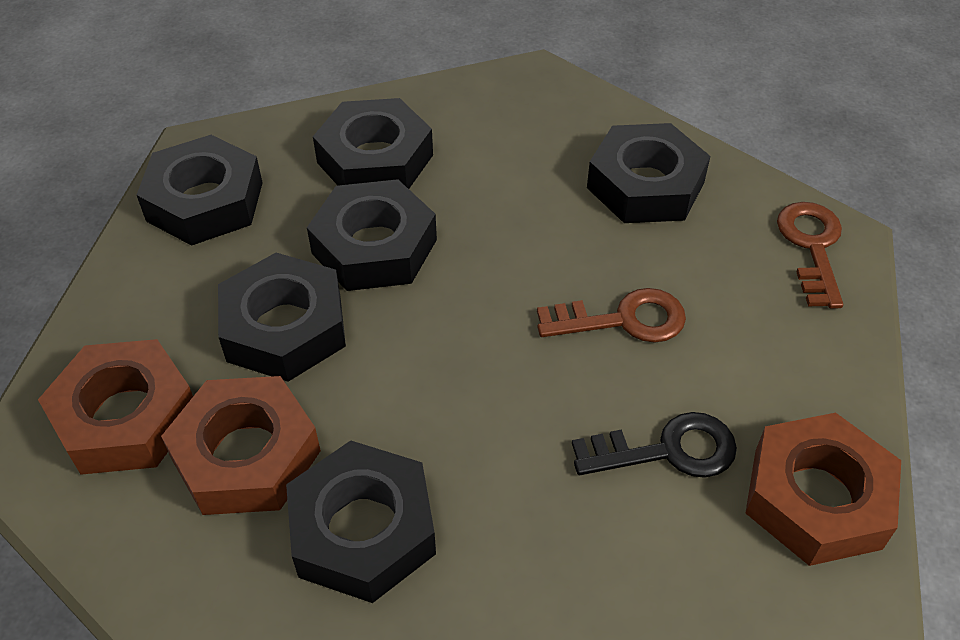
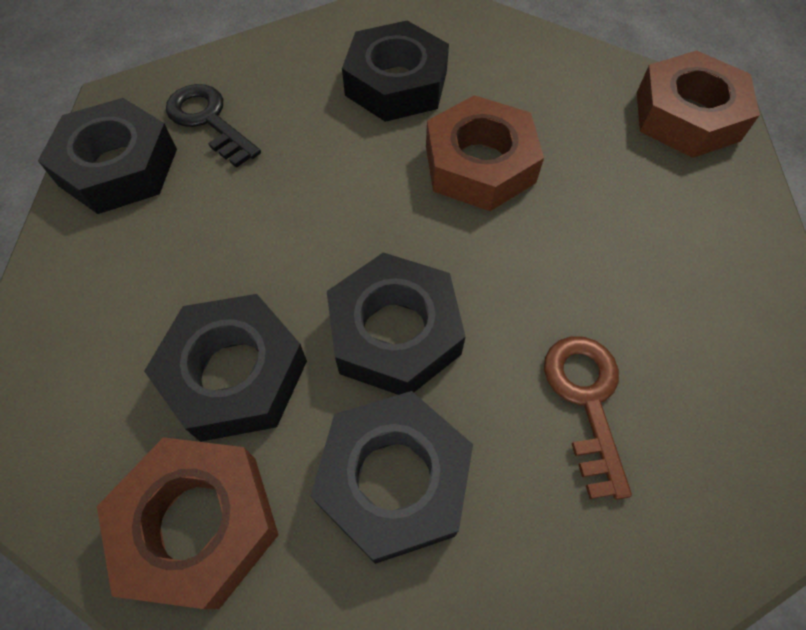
black nut: 6 -> 5
brown key: 2 -> 1

